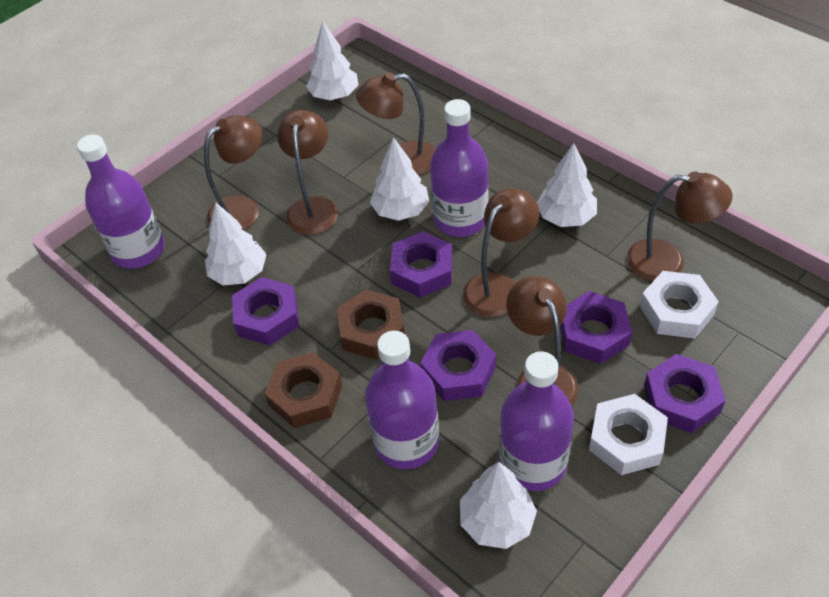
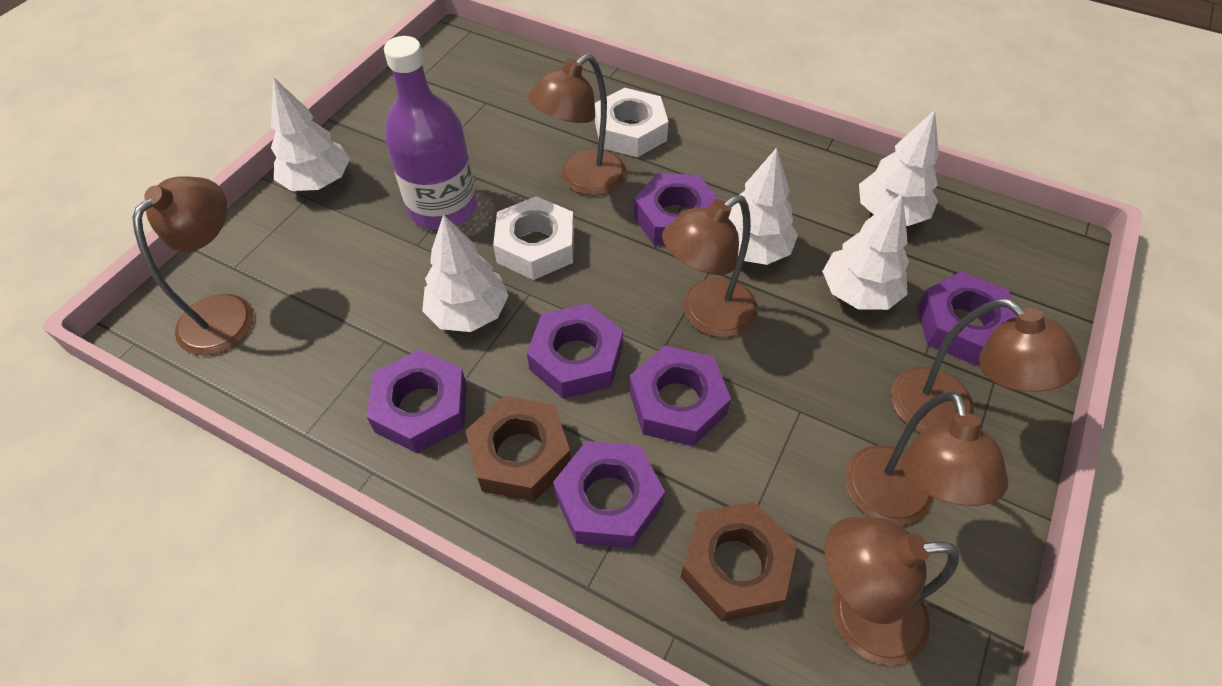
purple bottle: 4 -> 1
purple nut: 5 -> 6

